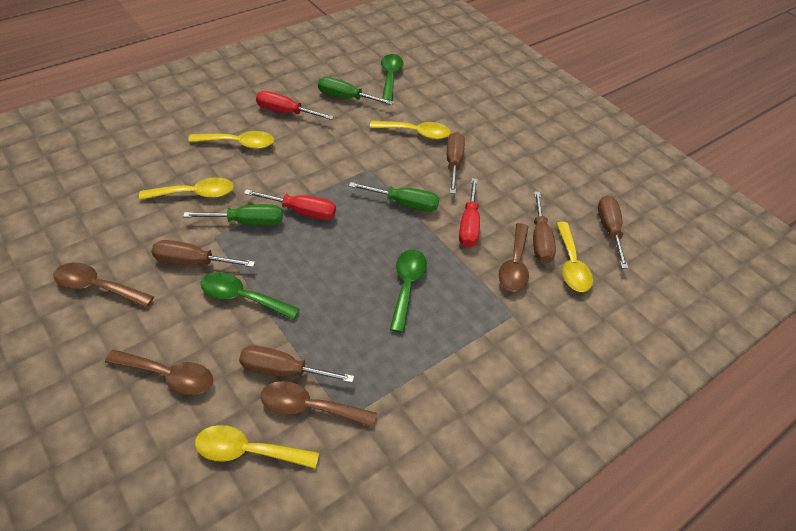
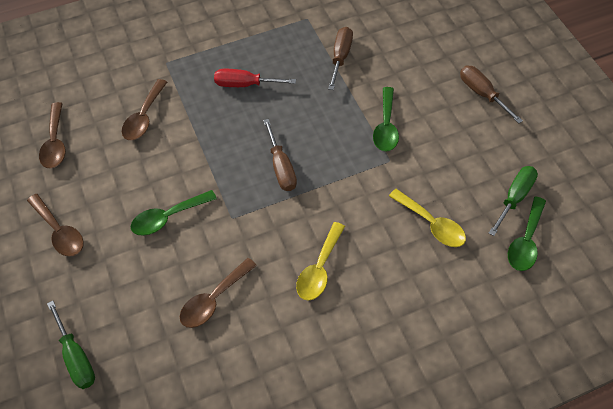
brown screwdriver: 5 -> 3
green screwdriver: 3 -> 2
red screwdriver: 3 -> 1
yellow spoon: 5 -> 2

